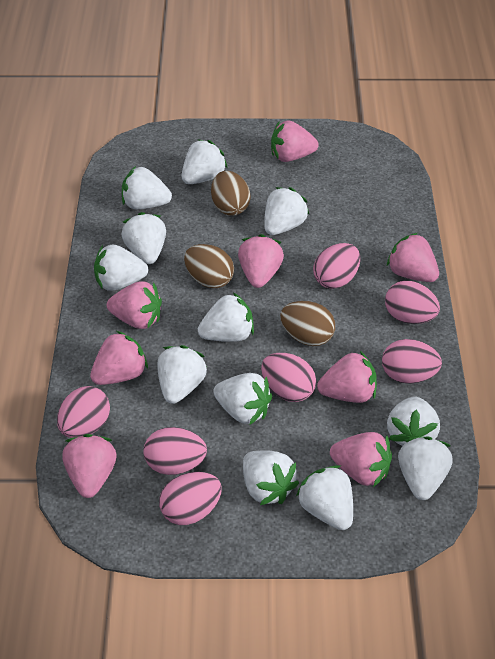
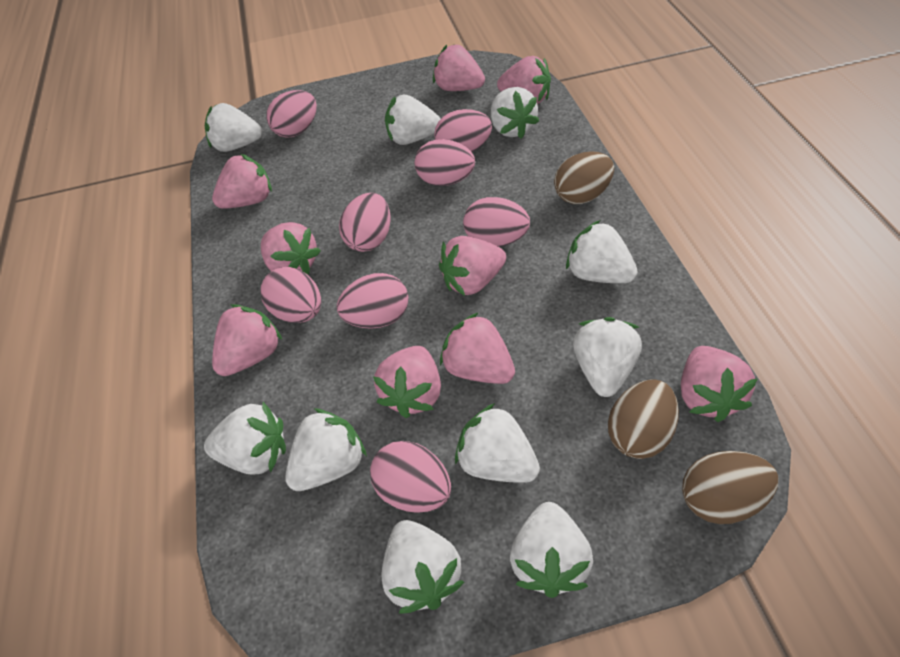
pink egg: 7 -> 8
pink strawberry: 8 -> 9
white strawberry: 12 -> 10

